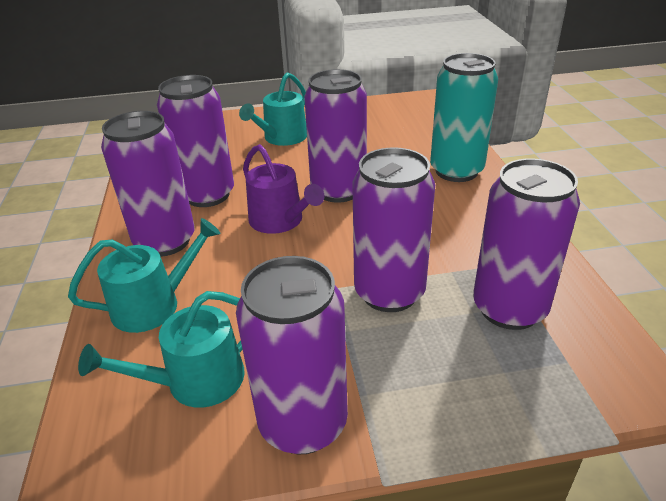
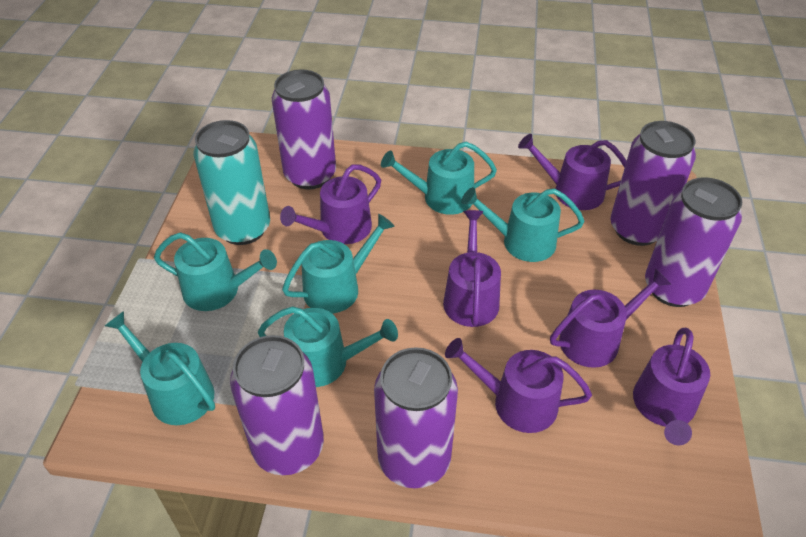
purple can: 6 -> 5
purple watering can: 1 -> 6
turquoise watering can: 3 -> 6

